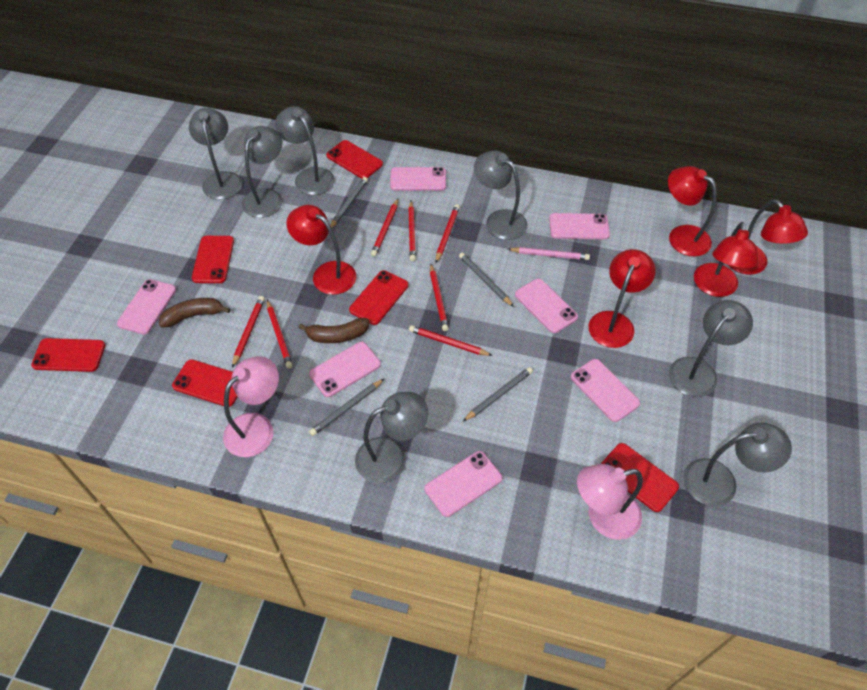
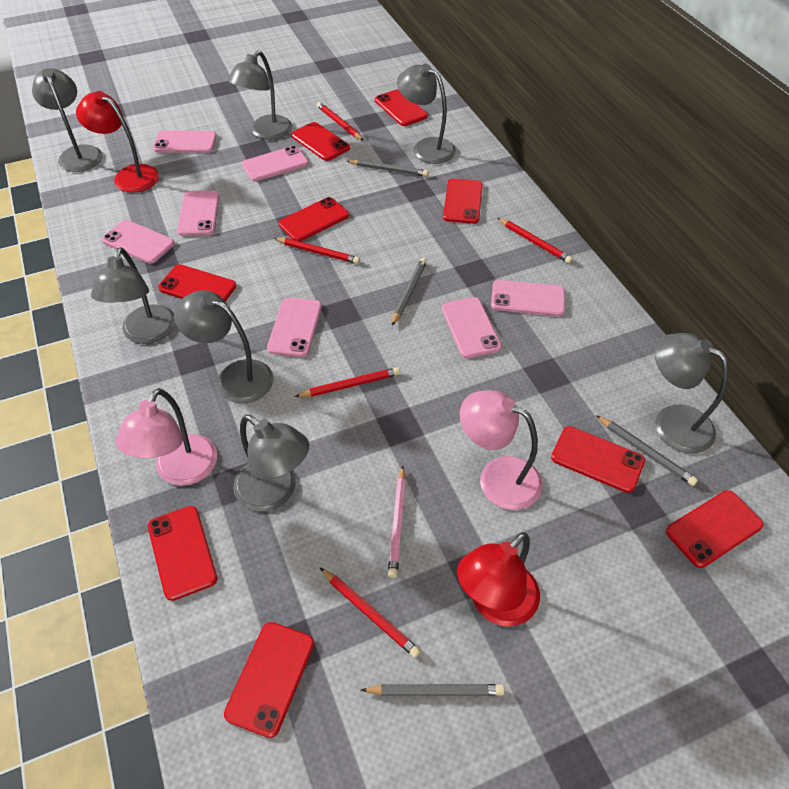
brown banana: 2 -> 0
red lamp: 5 -> 2
red pencil: 7 -> 5
red phone: 6 -> 9

